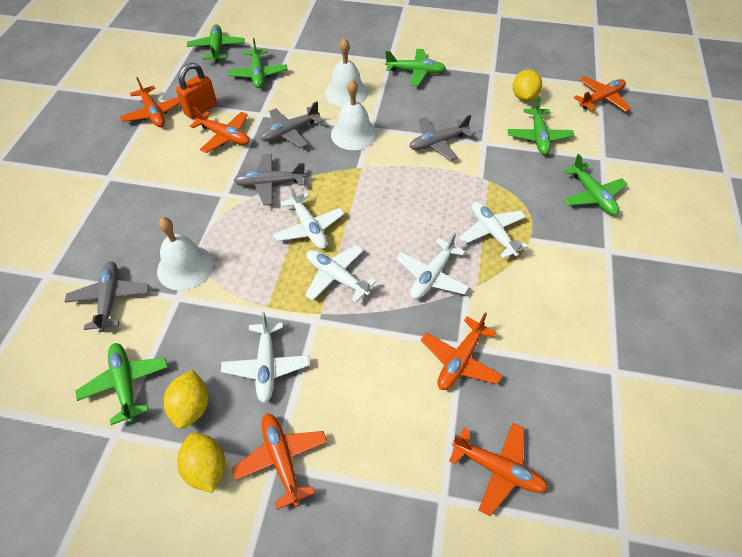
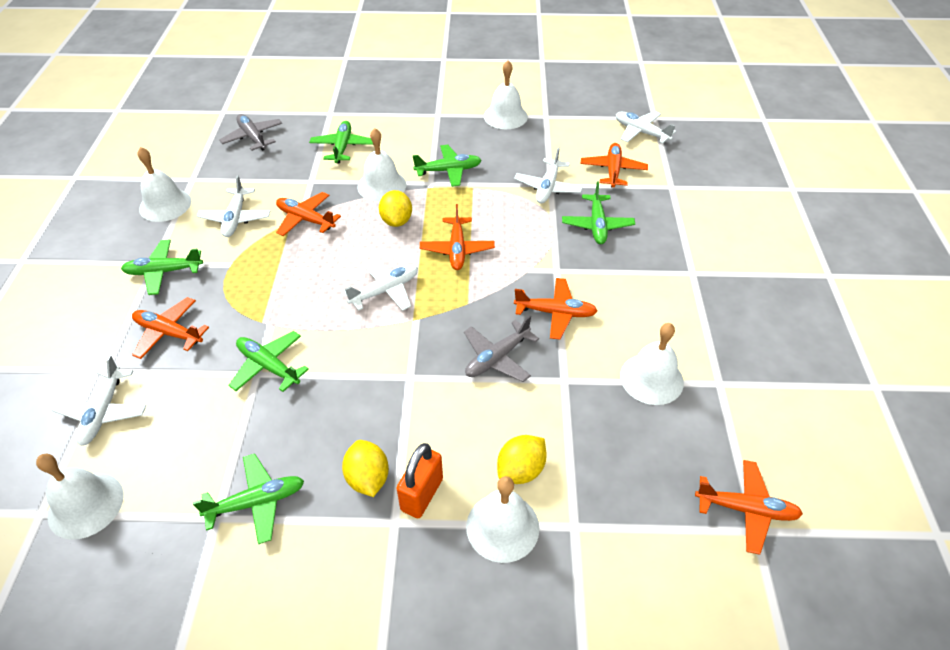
grey plane: 4 -> 2
white bell: 3 -> 6

